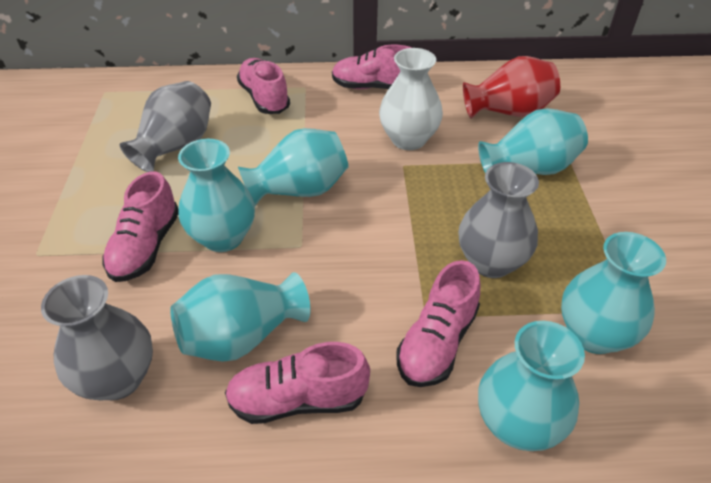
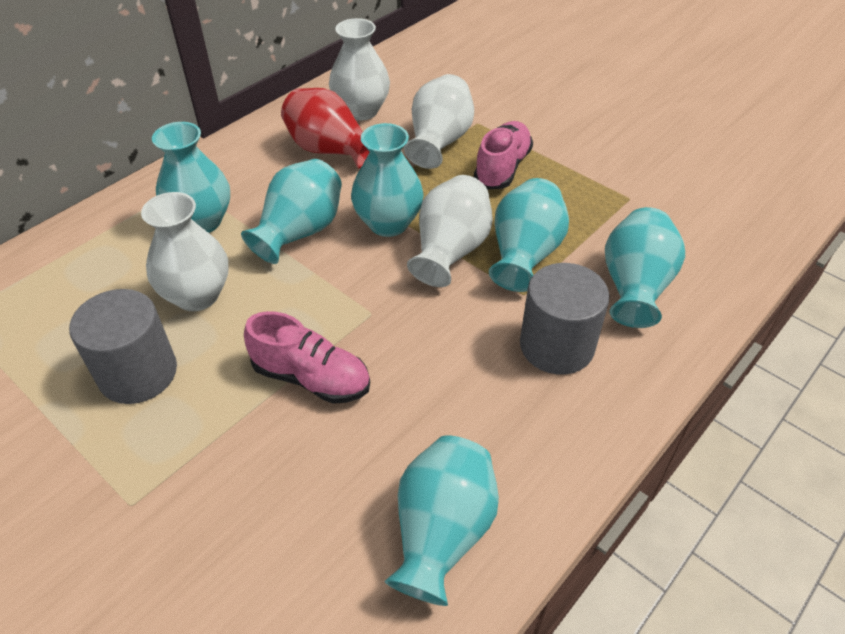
grey cylinder: 0 -> 2
grey vase: 3 -> 0
pink shoe: 5 -> 2
white vase: 1 -> 4

